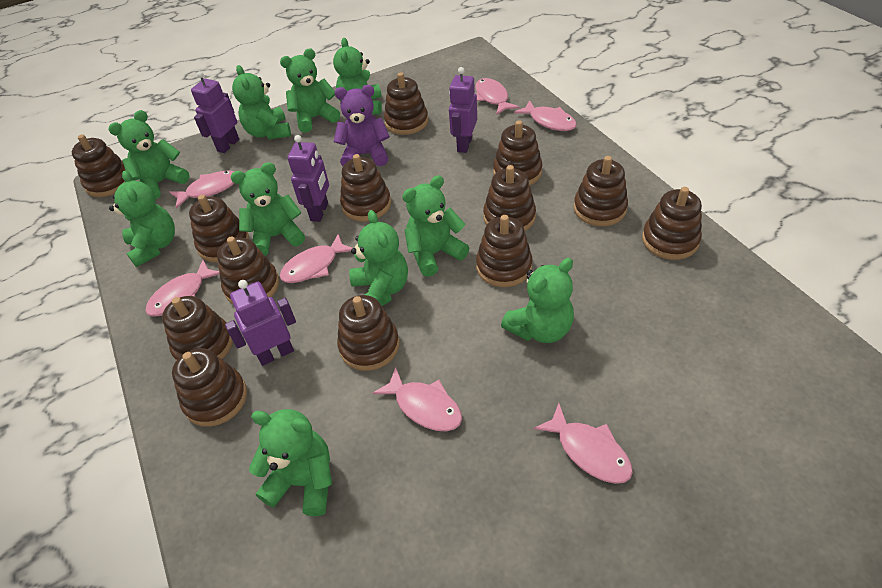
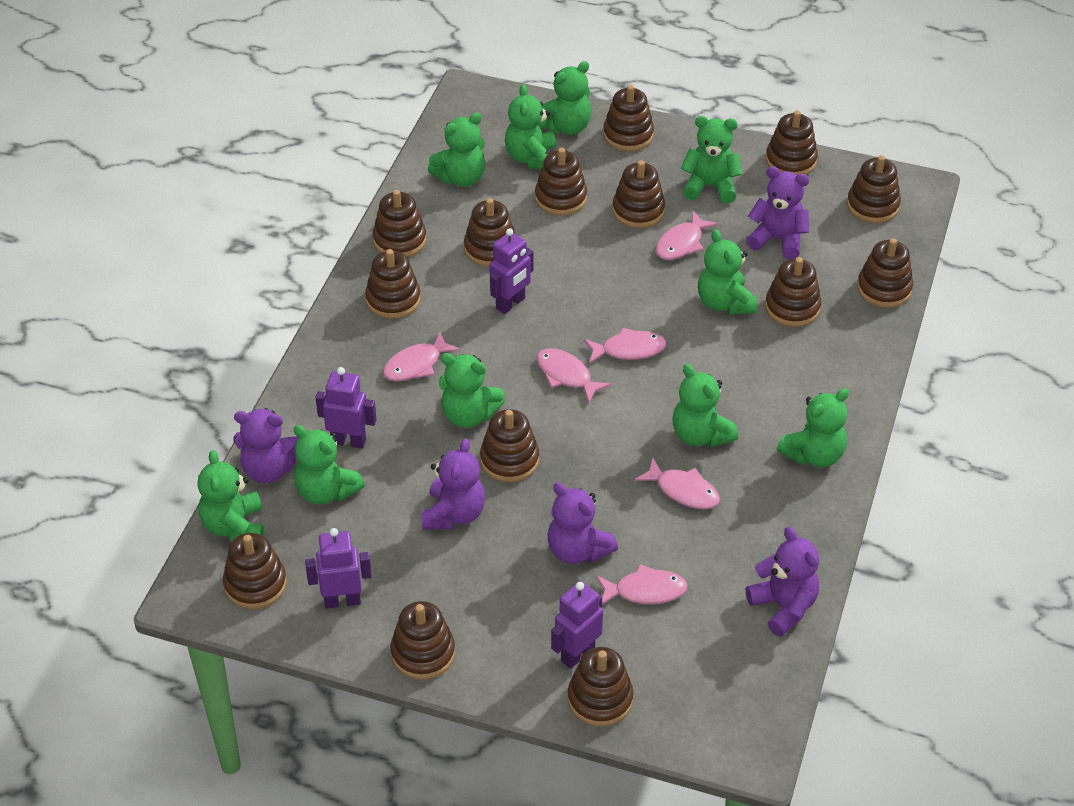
brown stacking toy: 13 -> 14
pink fish: 7 -> 6
purple teddy bear: 1 -> 5

